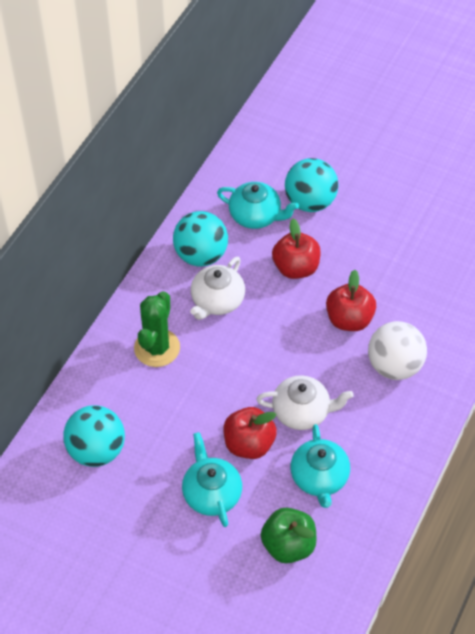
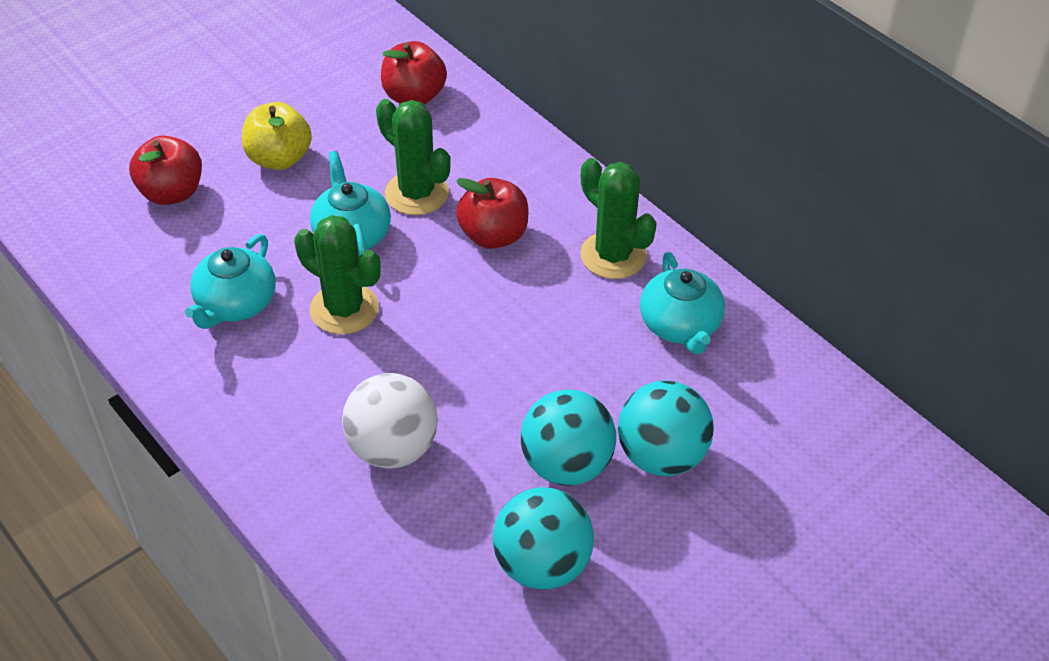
green apple: 1 -> 0
green cactus: 1 -> 3
white teapot: 2 -> 0
yellow apple: 0 -> 1

